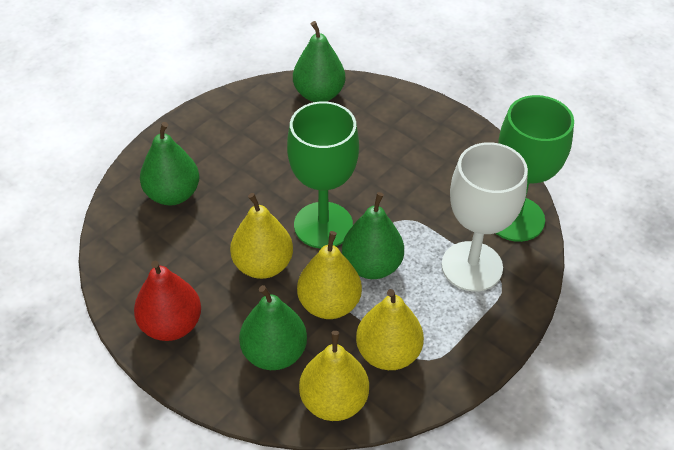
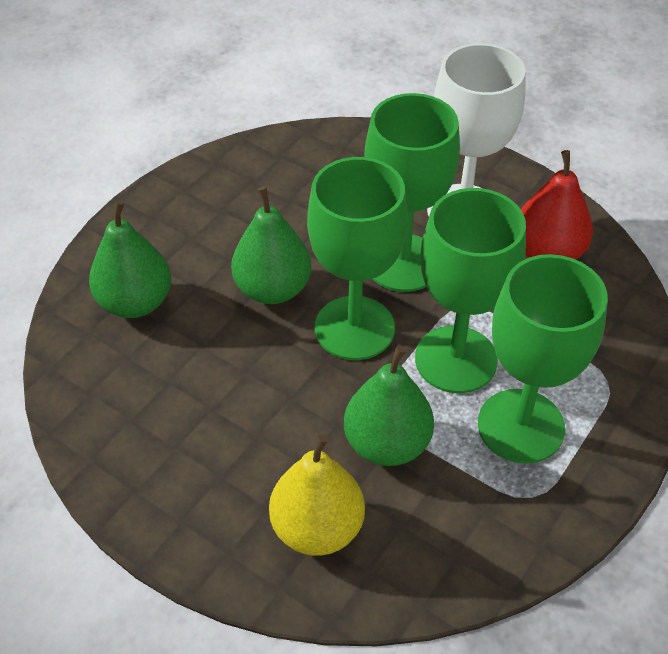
green goblet: 2 -> 4
green pear: 4 -> 3
yellow pear: 4 -> 1

